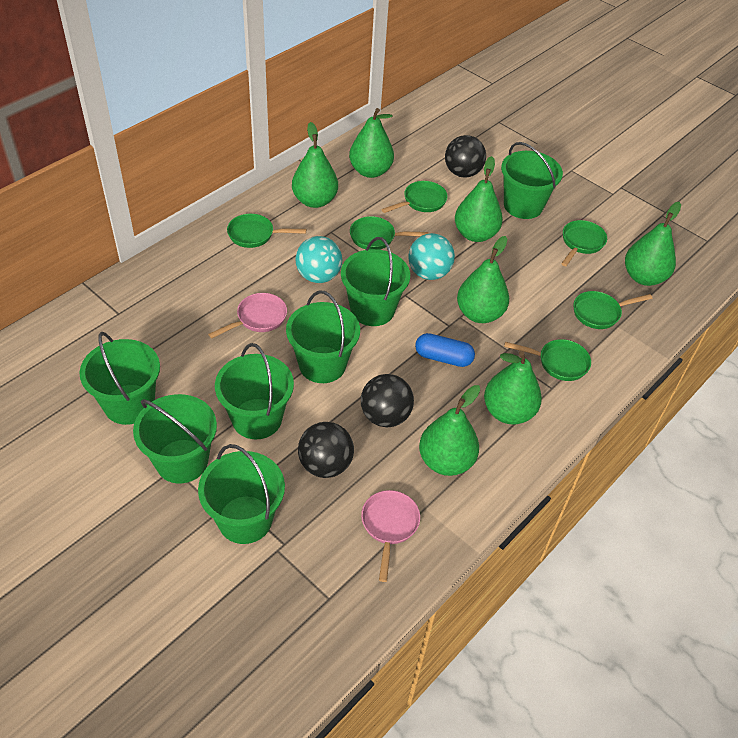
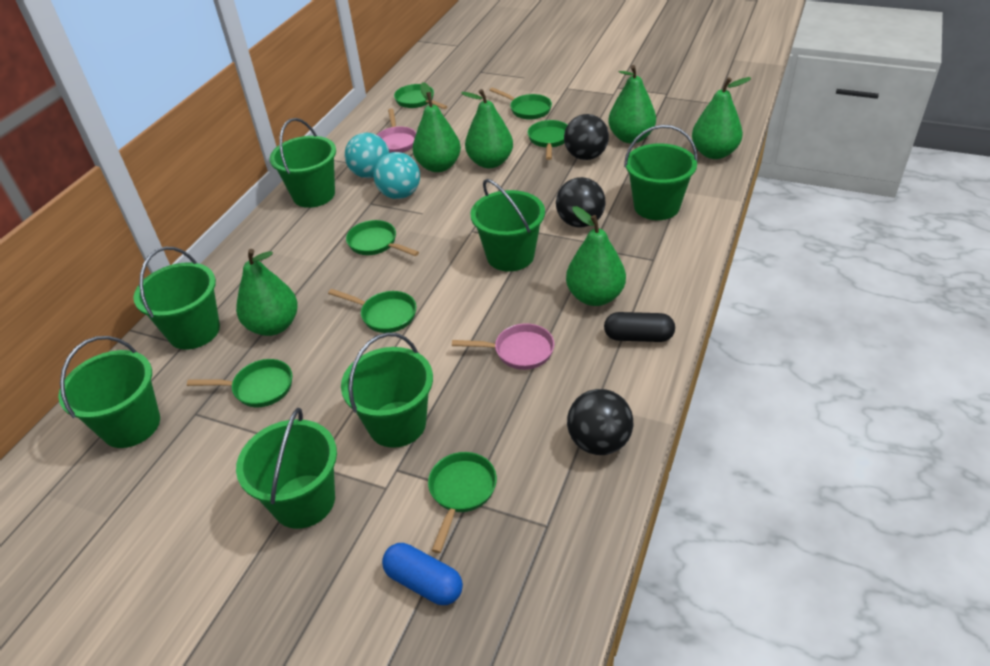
black capsule: 0 -> 1
green pan: 6 -> 7
green pear: 7 -> 6

